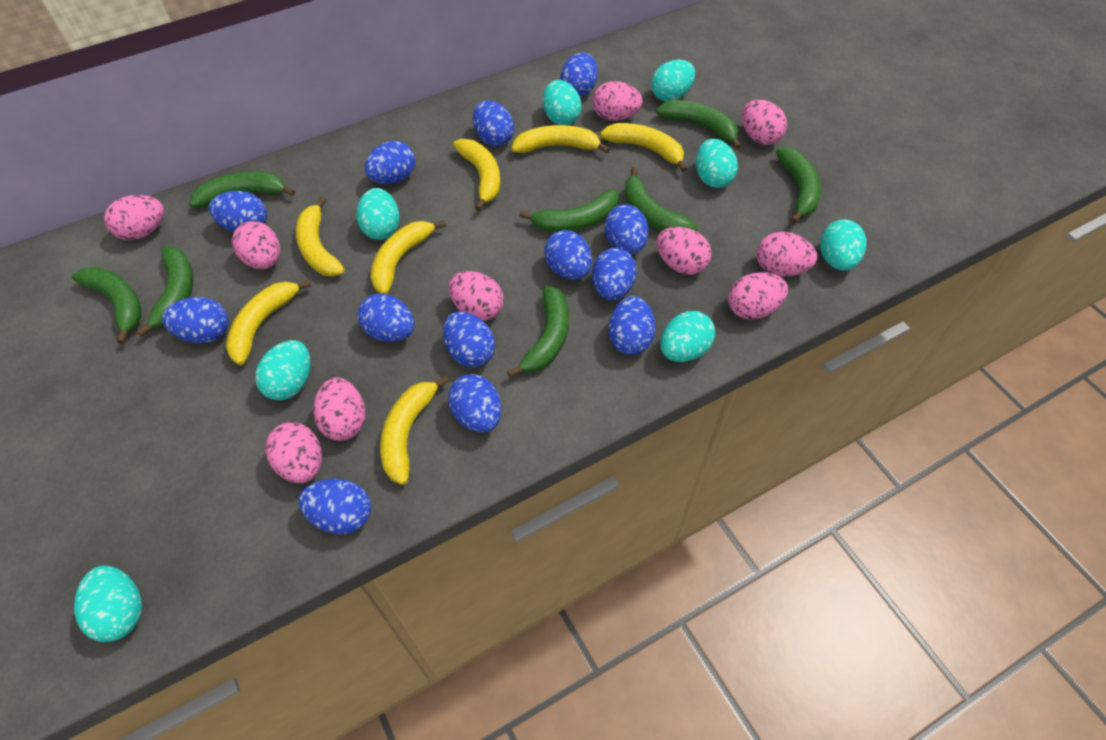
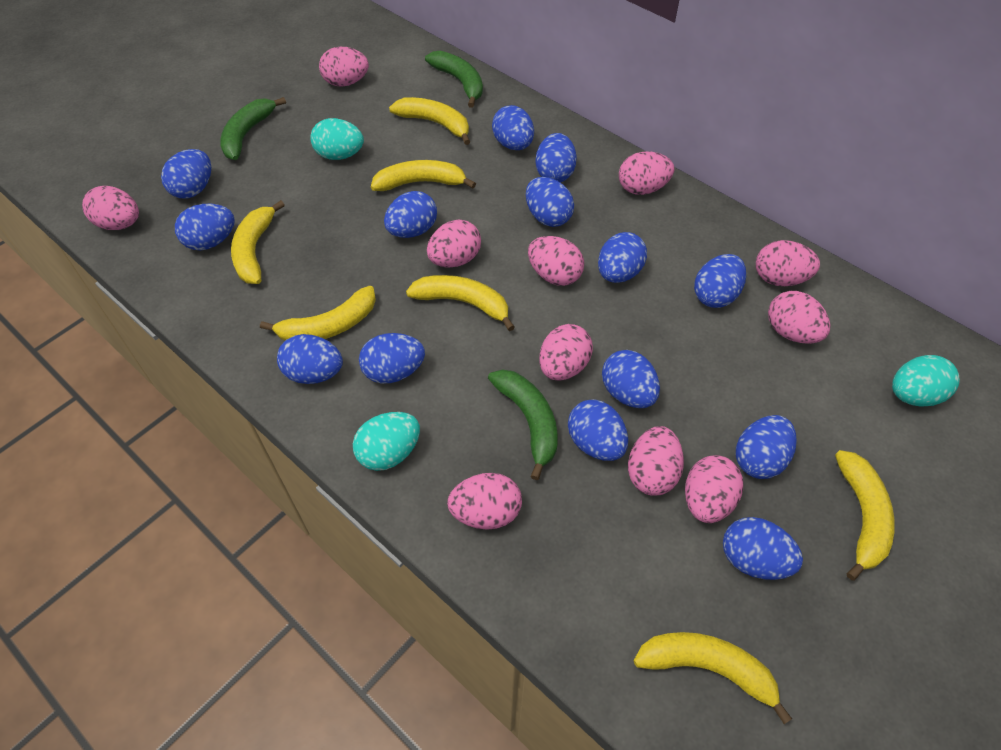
blue egg: 13 -> 14
green banana: 8 -> 3
pink egg: 10 -> 11
turquoise egg: 8 -> 3

